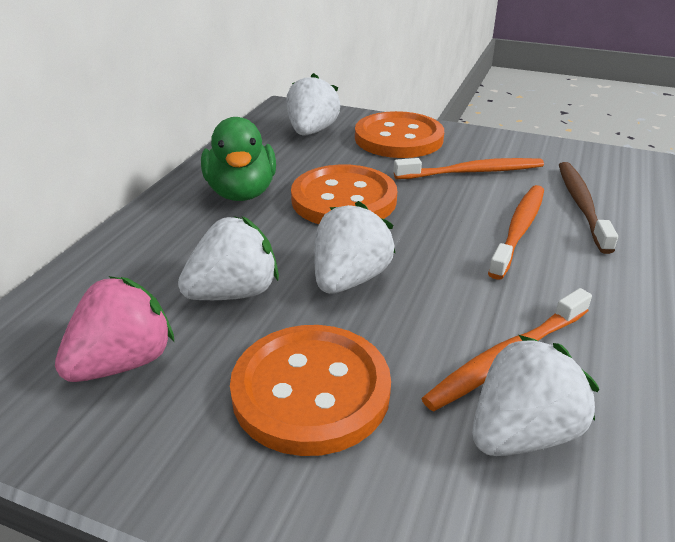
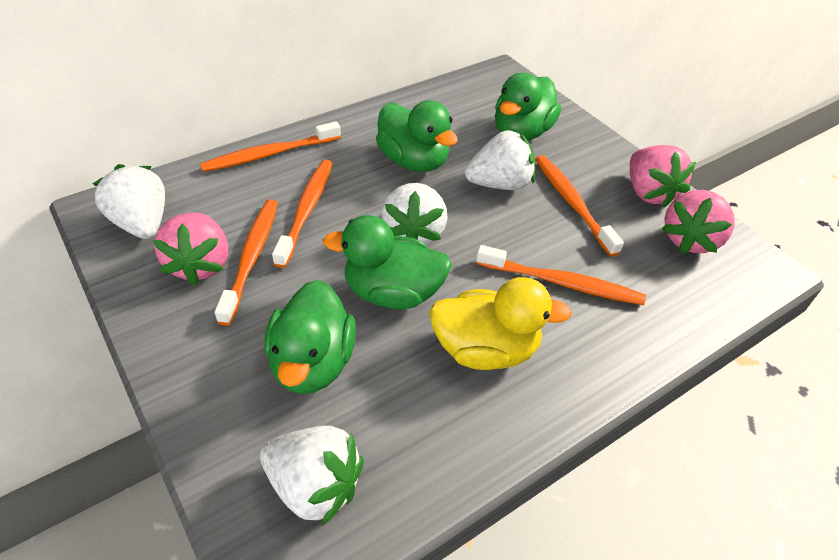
brown toothbrush: 1 -> 0
green duck: 1 -> 4
orange button: 3 -> 0
orange toothbrush: 3 -> 5
pink strawberry: 1 -> 3
yellow duck: 0 -> 1

